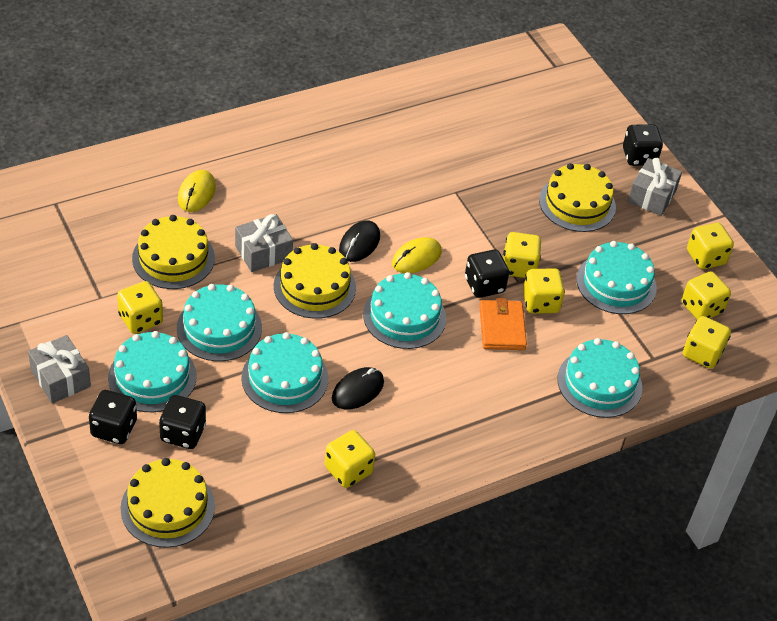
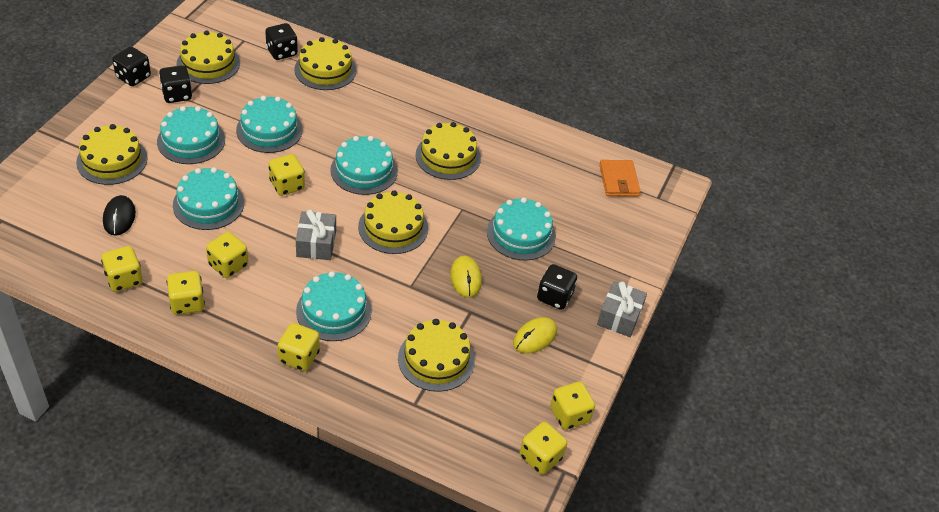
black mouse: 2 -> 1
grey gift: 3 -> 2
yellow cake: 4 -> 6

